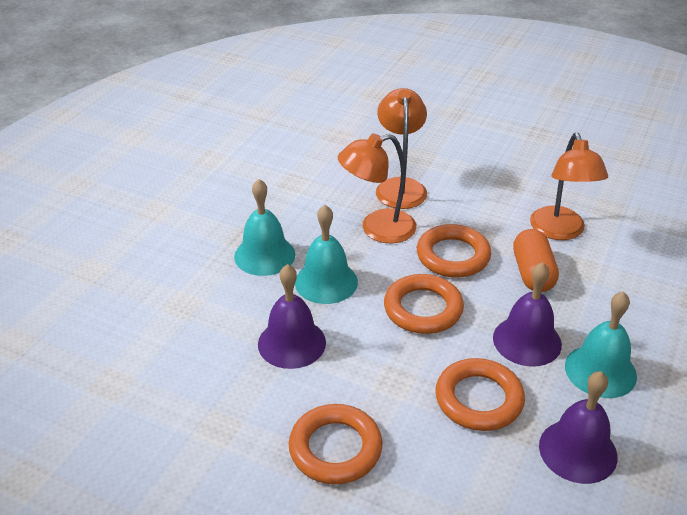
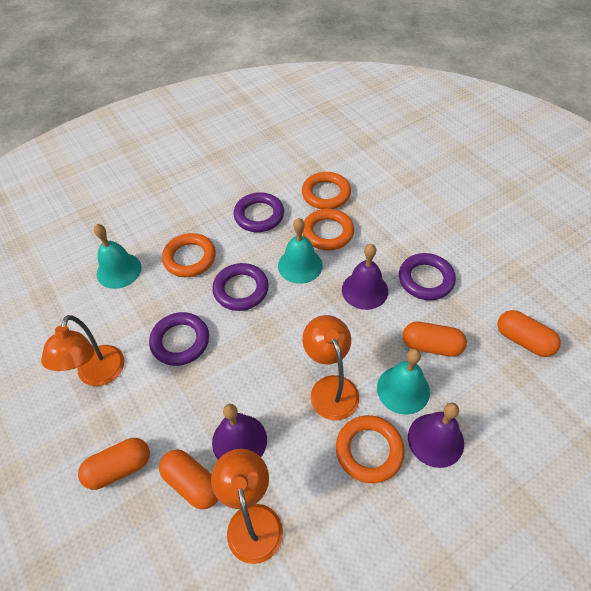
orange capsule: 1 -> 4
purple ring: 0 -> 4

